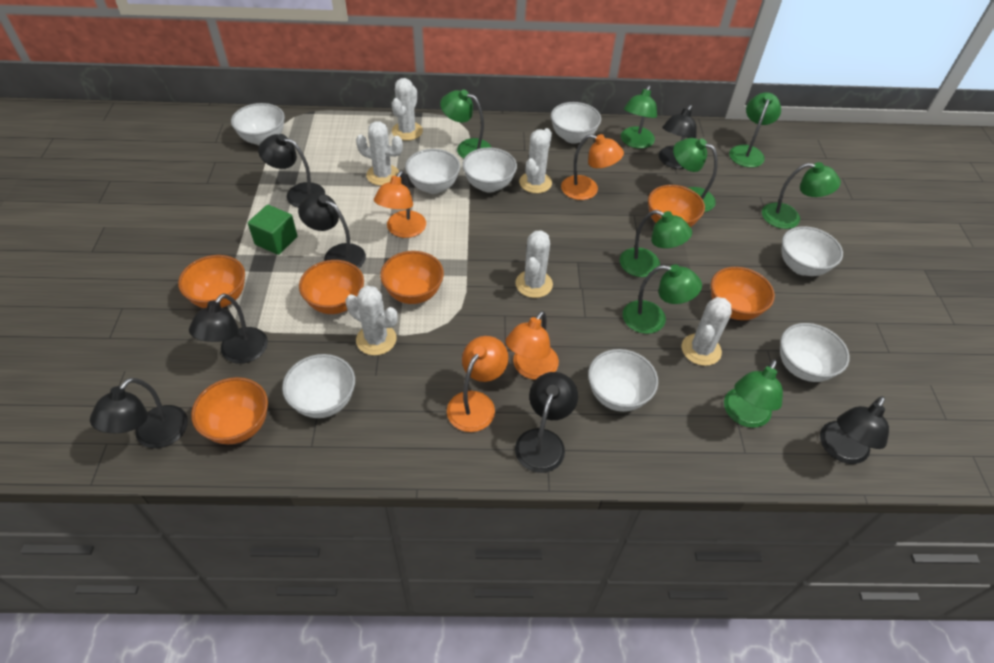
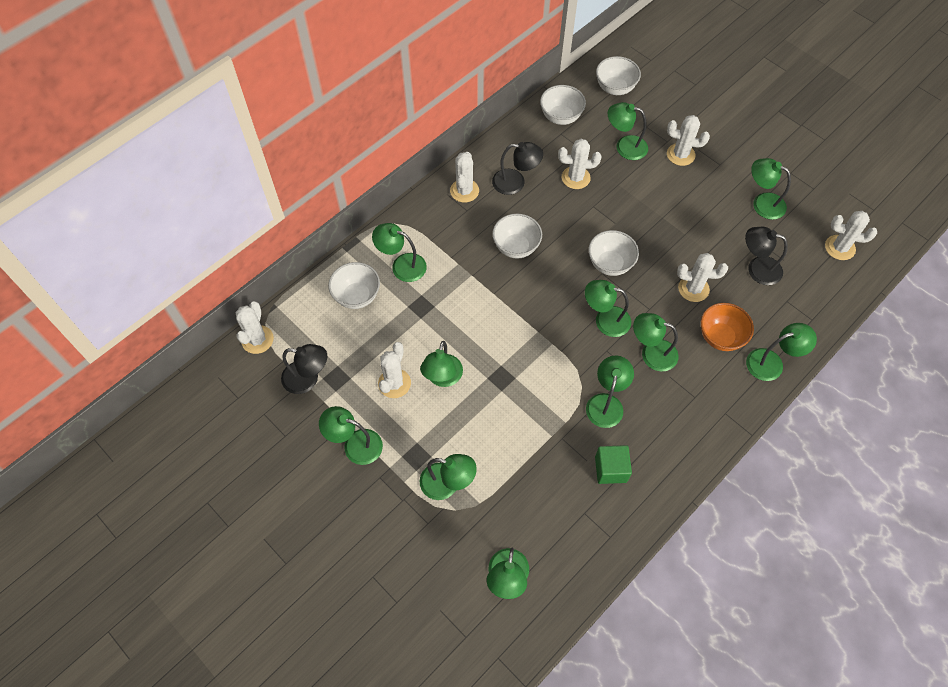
black lamp: 7 -> 3
green lamp: 8 -> 11
orange bowl: 6 -> 1
orange lamp: 4 -> 0
white bowl: 8 -> 5
white cactus: 6 -> 7

